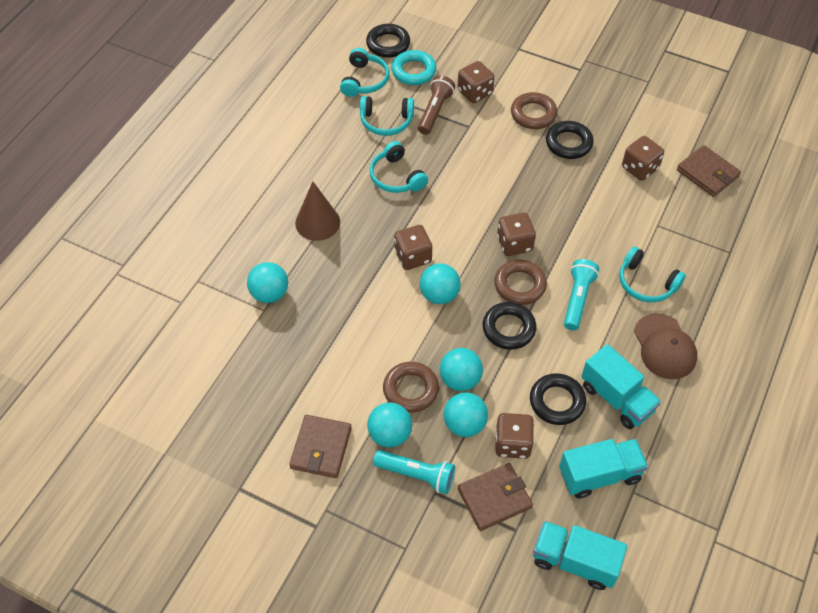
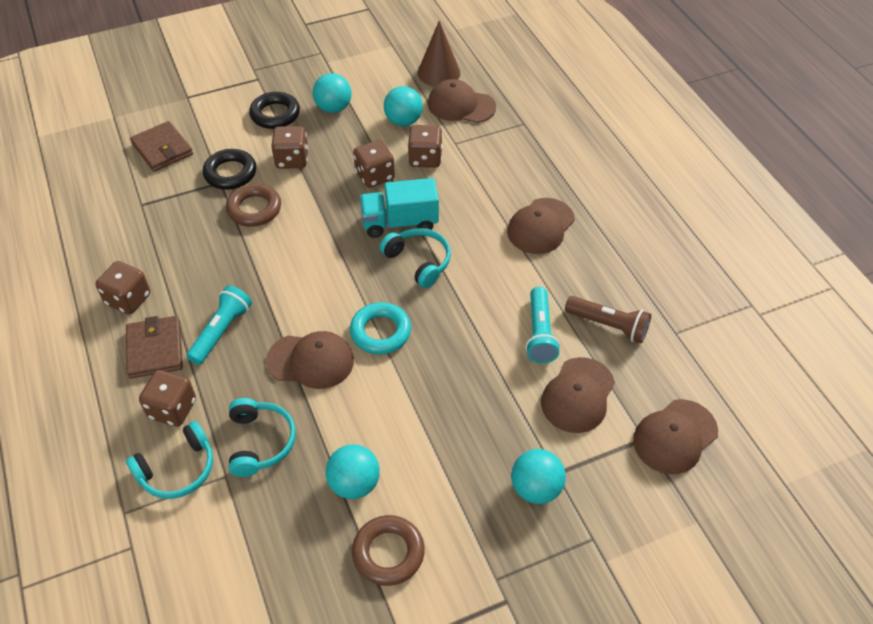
black ring: 4 -> 2
brown cap: 1 -> 5
brown ring: 3 -> 2
brown wallet: 3 -> 2
turquoise ball: 5 -> 4
turquoise headphones: 4 -> 3
turquoise truck: 3 -> 1

